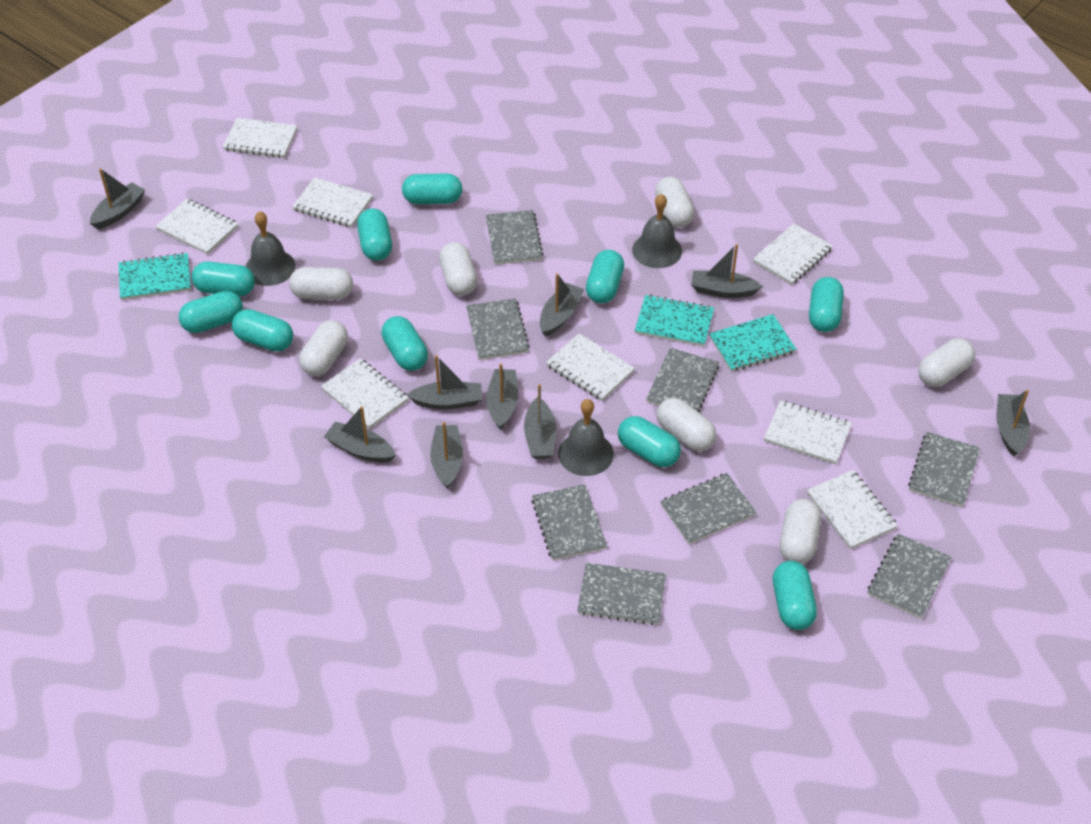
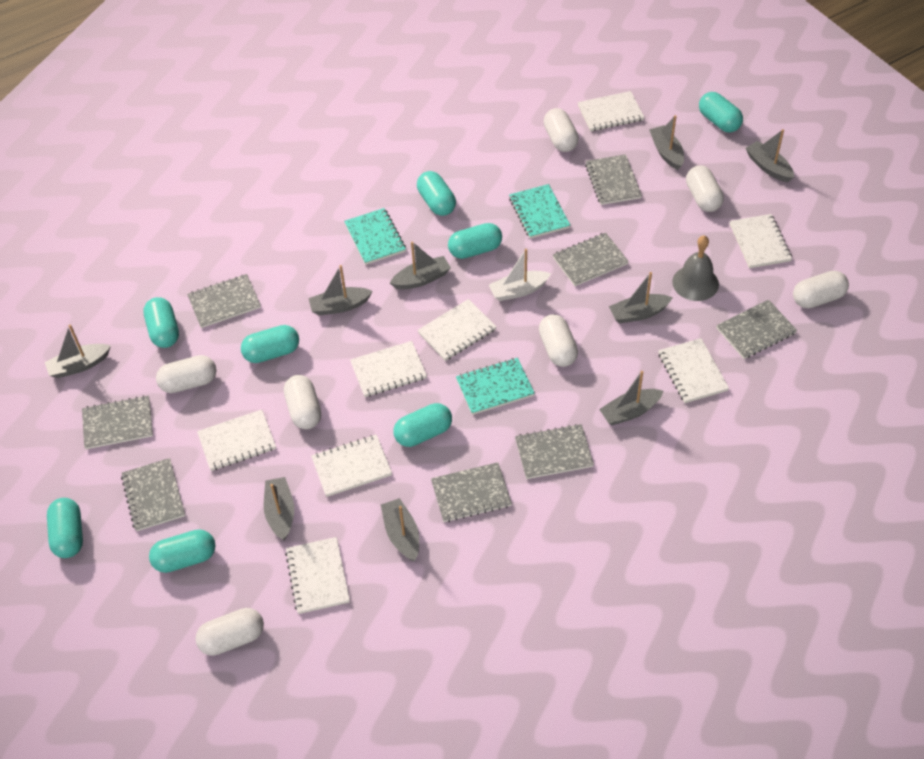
grey bell: 3 -> 1
turquoise capsule: 10 -> 8
white boat: 0 -> 1

